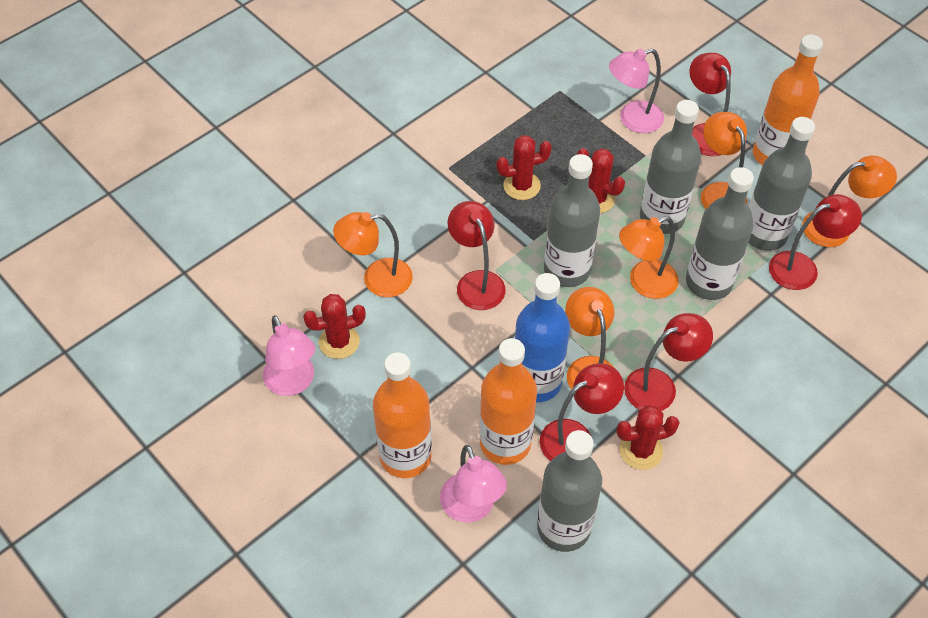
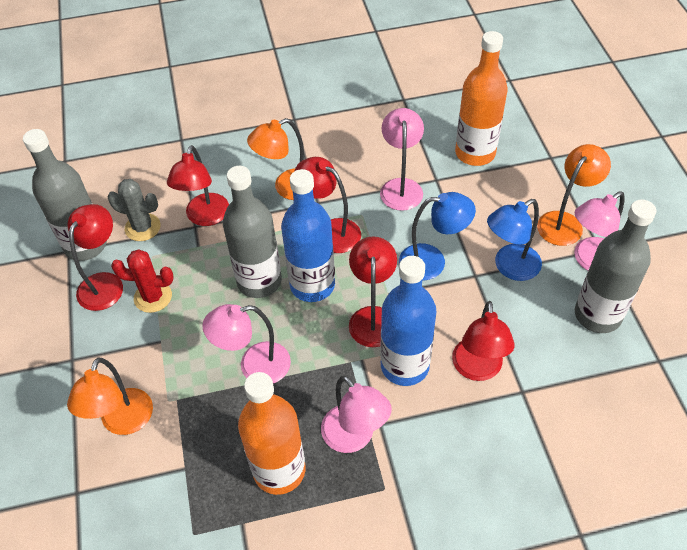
blue bottle: 1 -> 2
blue lamp: 0 -> 2
grey bottle: 5 -> 3
grey cactus: 0 -> 1
orange bottle: 3 -> 2
orange lamp: 5 -> 3
pink lamp: 3 -> 4
red cactus: 4 -> 1

